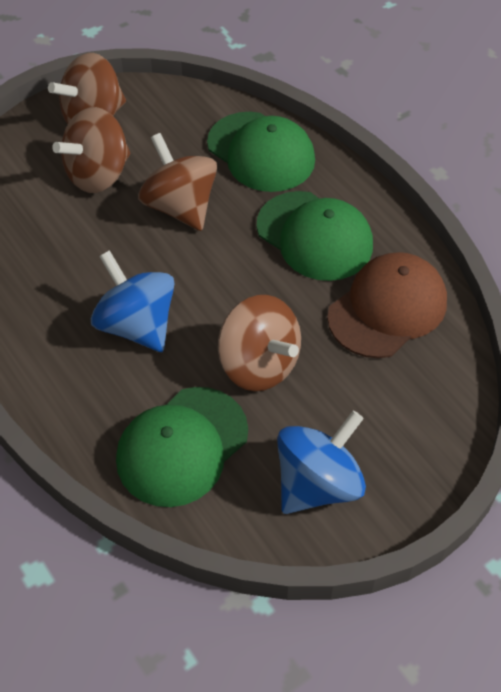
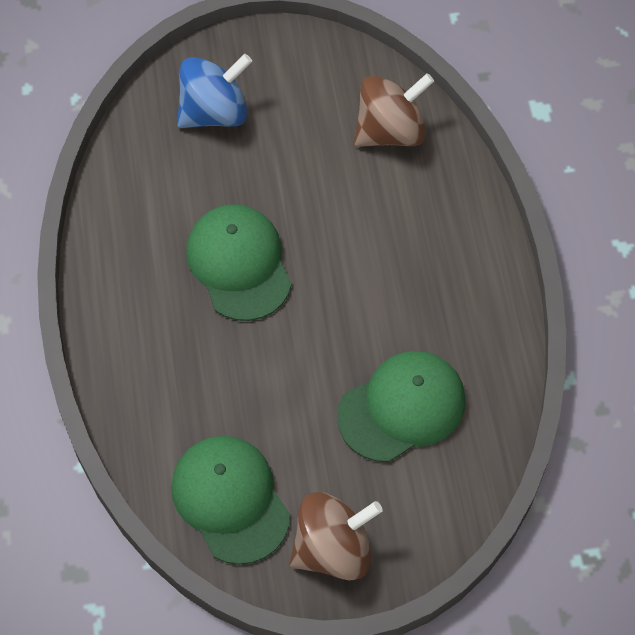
blue spinning top: 2 -> 1
brown cap: 1 -> 0
brown spinning top: 4 -> 2

